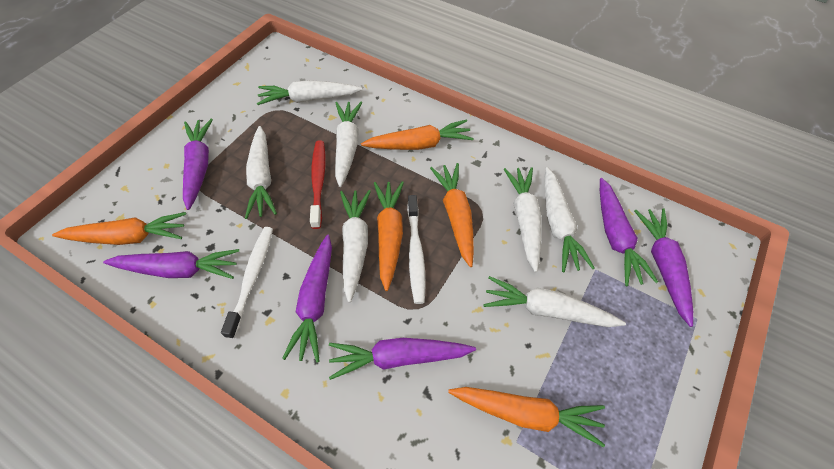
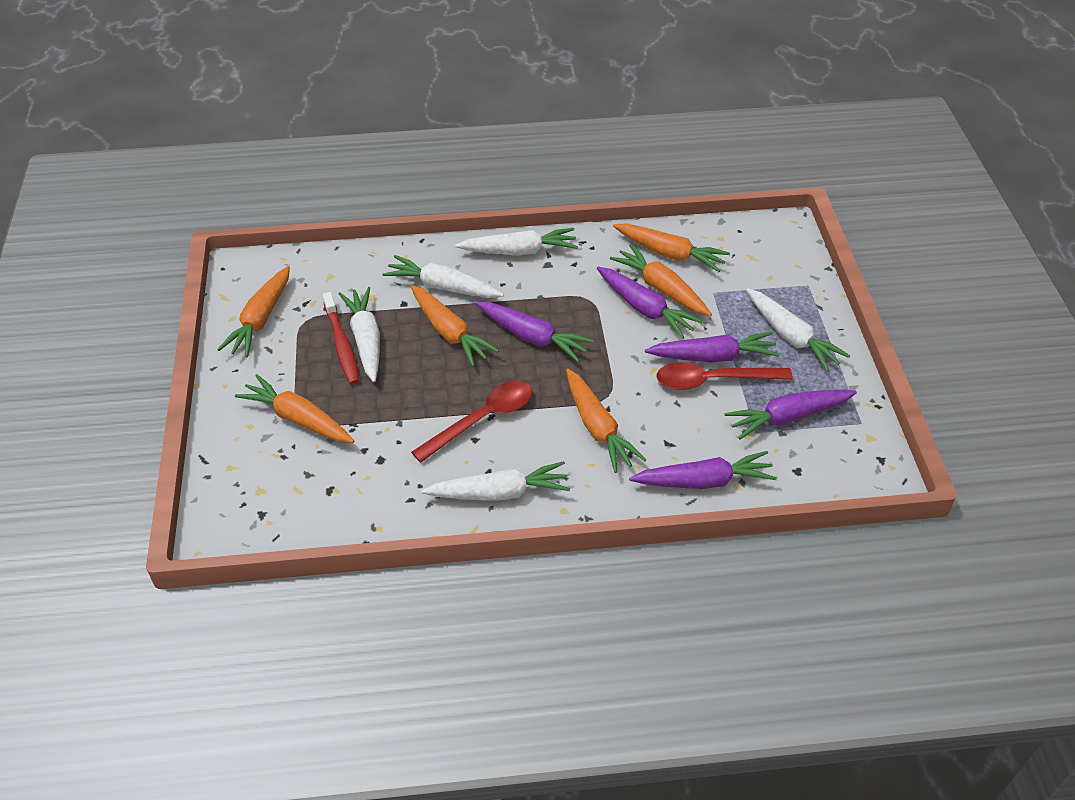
orange carrot: 5 -> 6
purple carrot: 6 -> 5
red spoon: 0 -> 2
white carrot: 7 -> 5
white toothbrush: 2 -> 0

